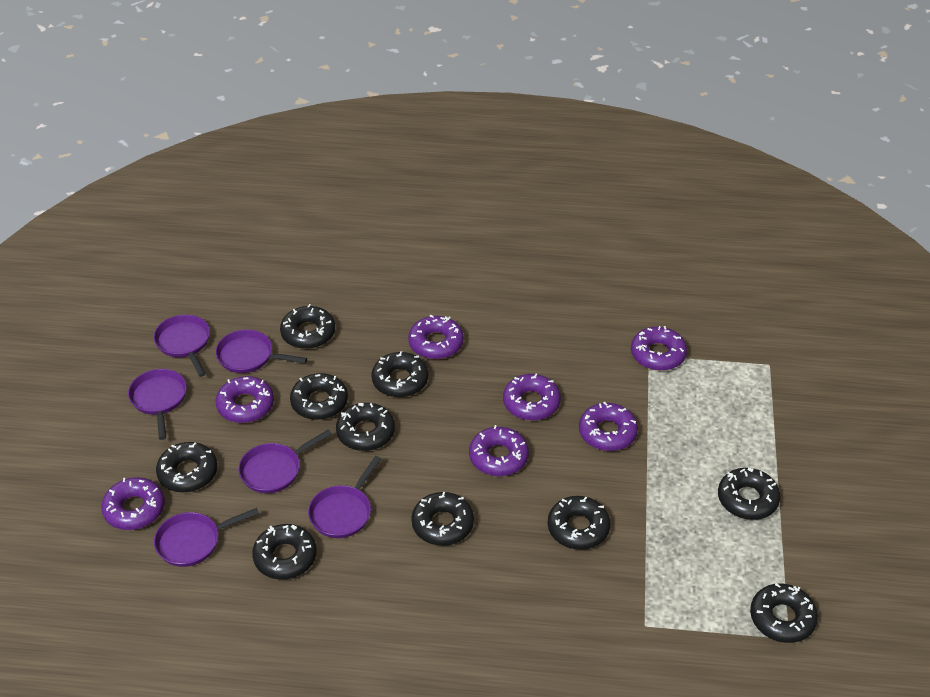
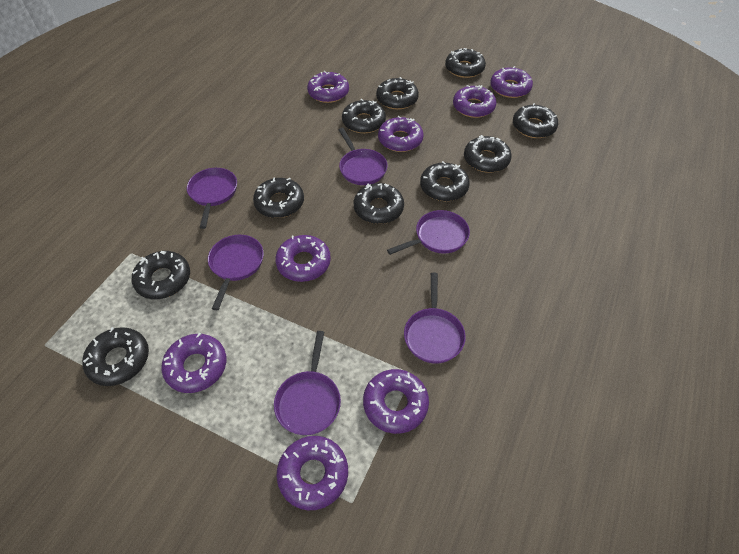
purple donut: 7 -> 8

